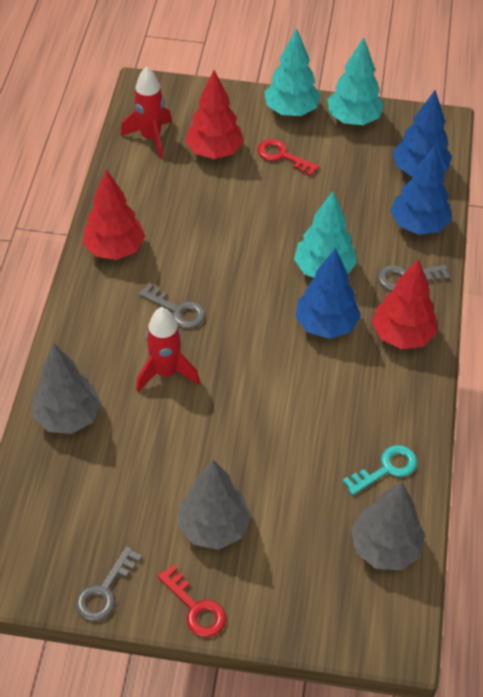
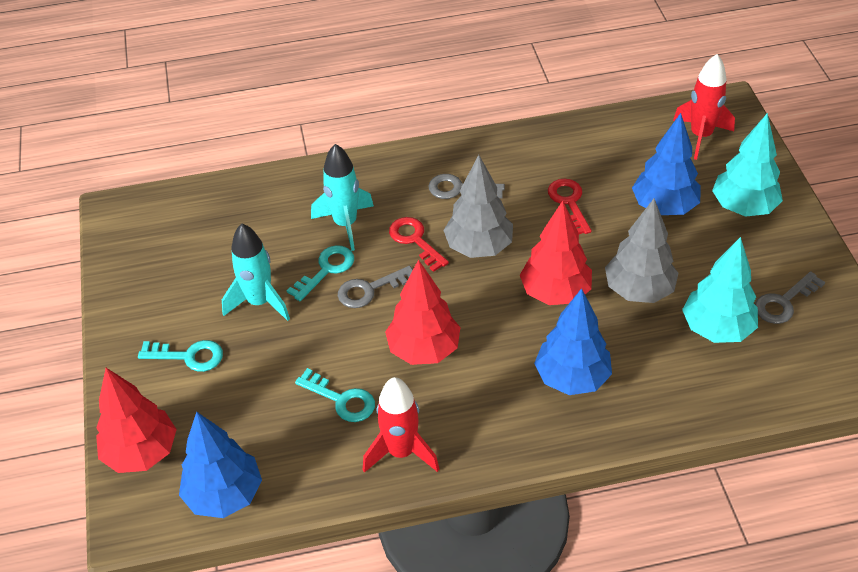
grey tree: 3 -> 2
turquoise key: 1 -> 3
turquoise rocket: 0 -> 2
turquoise tree: 3 -> 2

